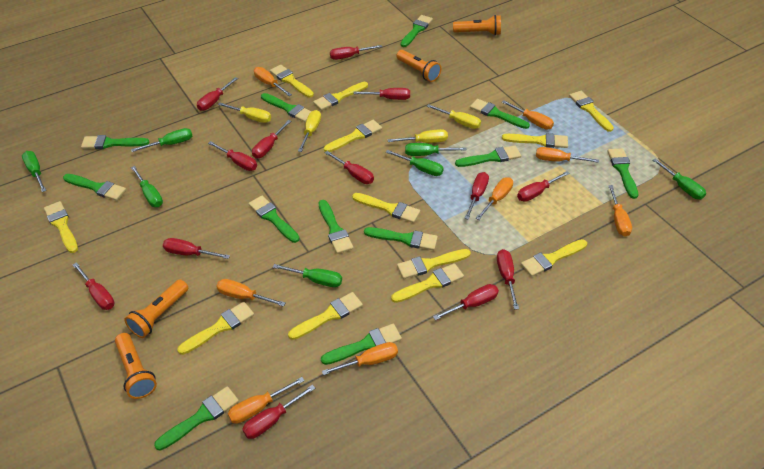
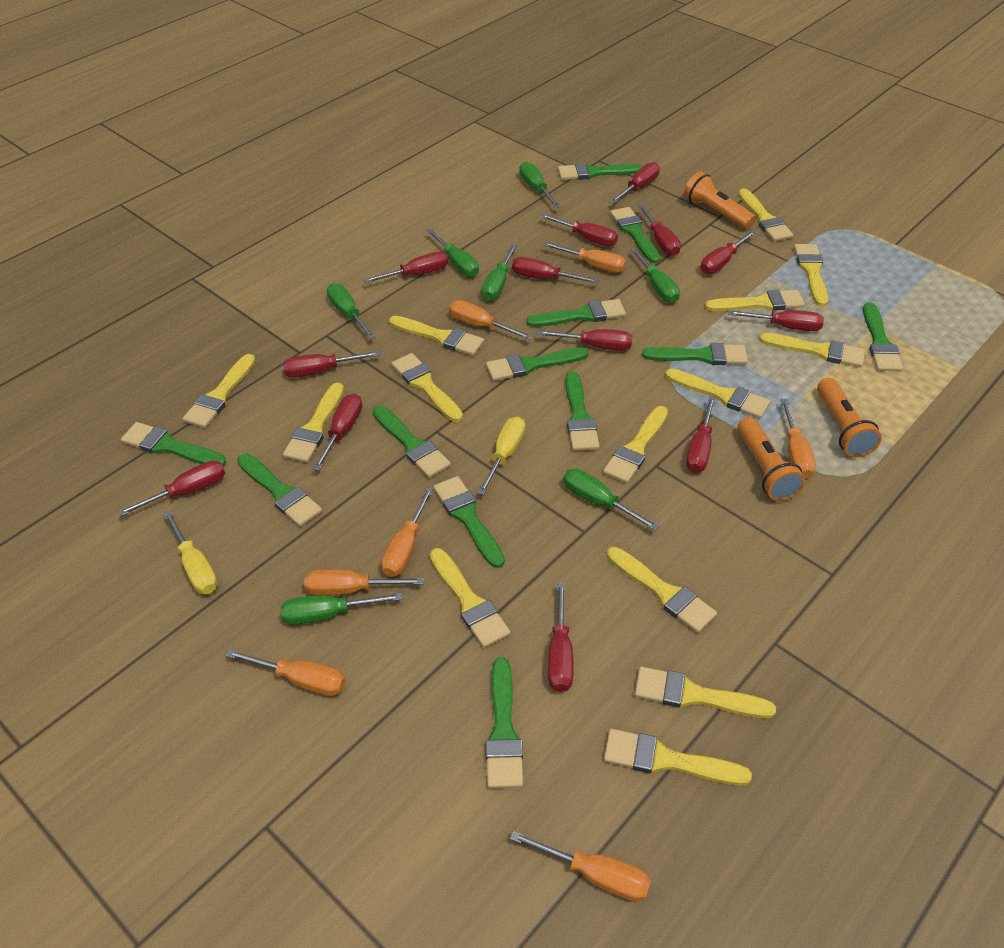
orange flashlight: 4 -> 3
orange screwdriver: 8 -> 7
yellow brush: 12 -> 14
yellow screwdriver: 4 -> 2

